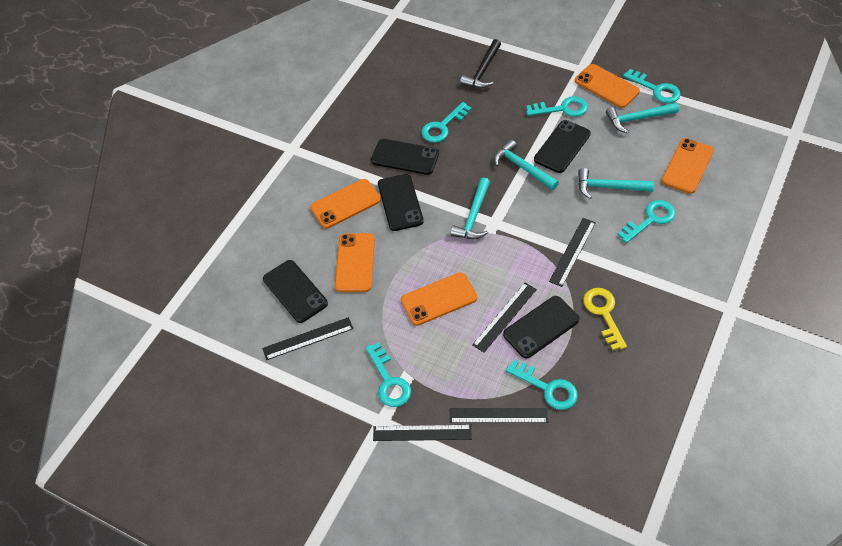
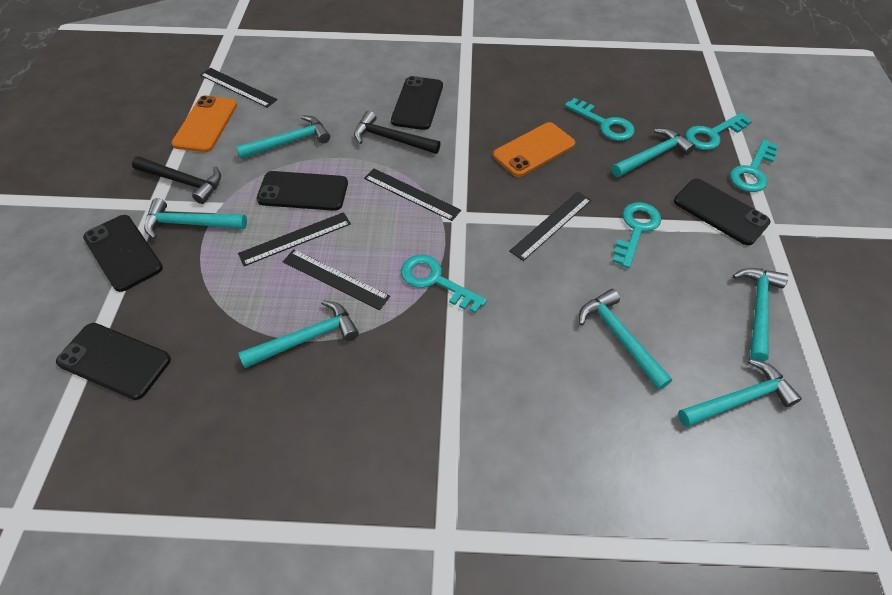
black hammer: 1 -> 2
orange phone: 5 -> 2
turquoise hammer: 4 -> 7
turquoise key: 6 -> 5
yellow key: 1 -> 0

